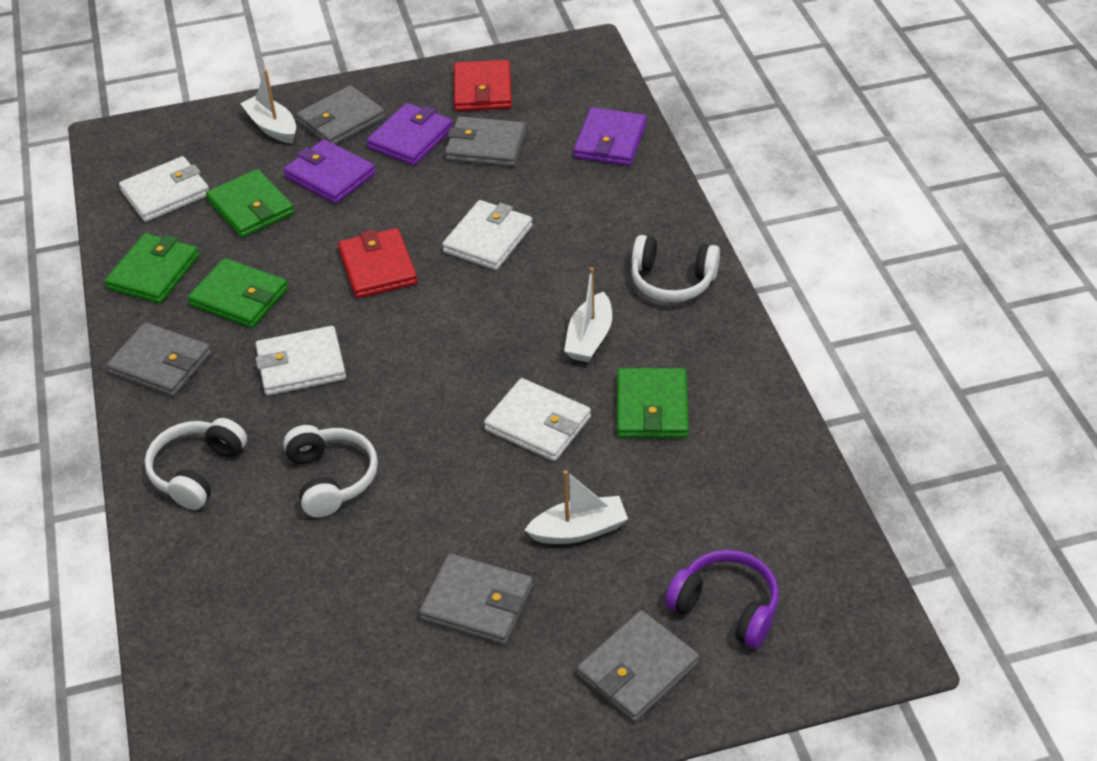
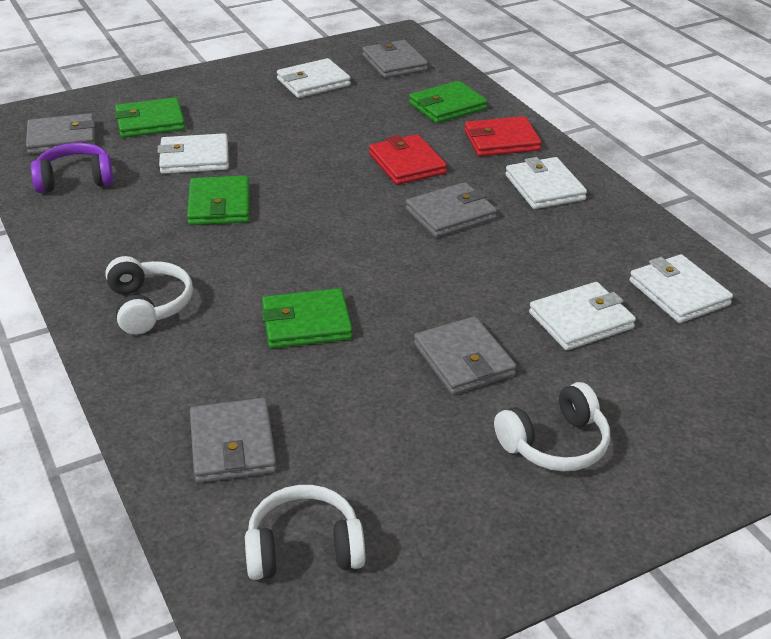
purple wallet: 3 -> 0
white boat: 3 -> 0
white wallet: 4 -> 5

